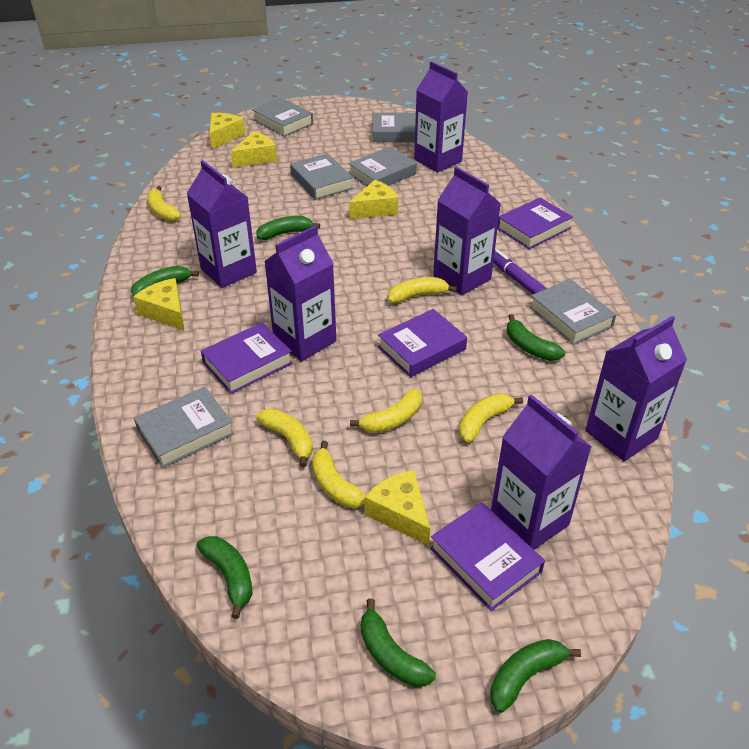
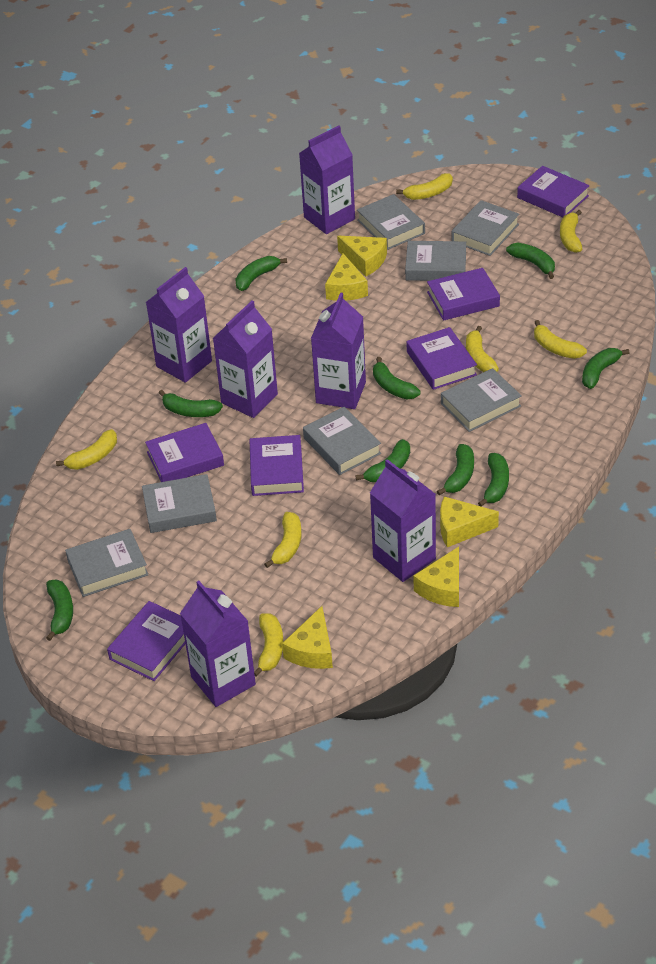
green banana: 6 -> 9
grey book: 6 -> 7
purple book: 4 -> 6
purple marker: 1 -> 0
yellow banana: 6 -> 7

